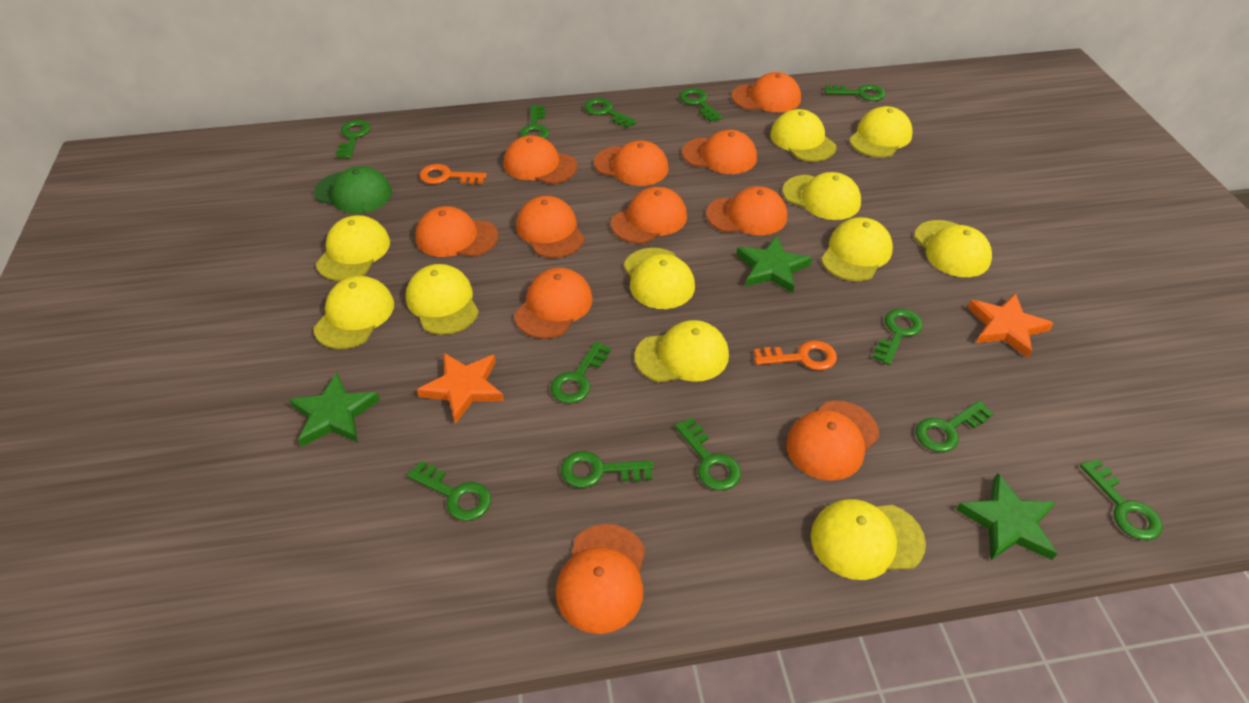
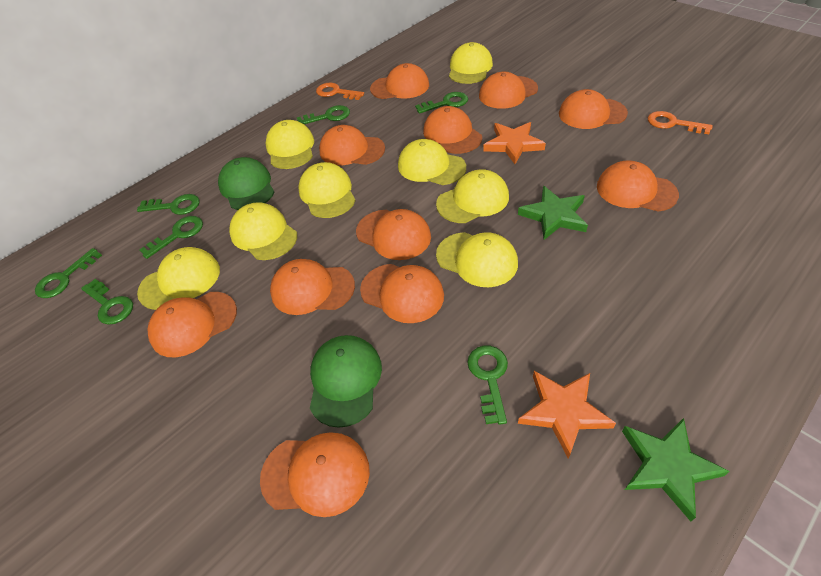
green cap: 1 -> 2
green key: 12 -> 7
green star: 3 -> 2
yellow cap: 11 -> 8

